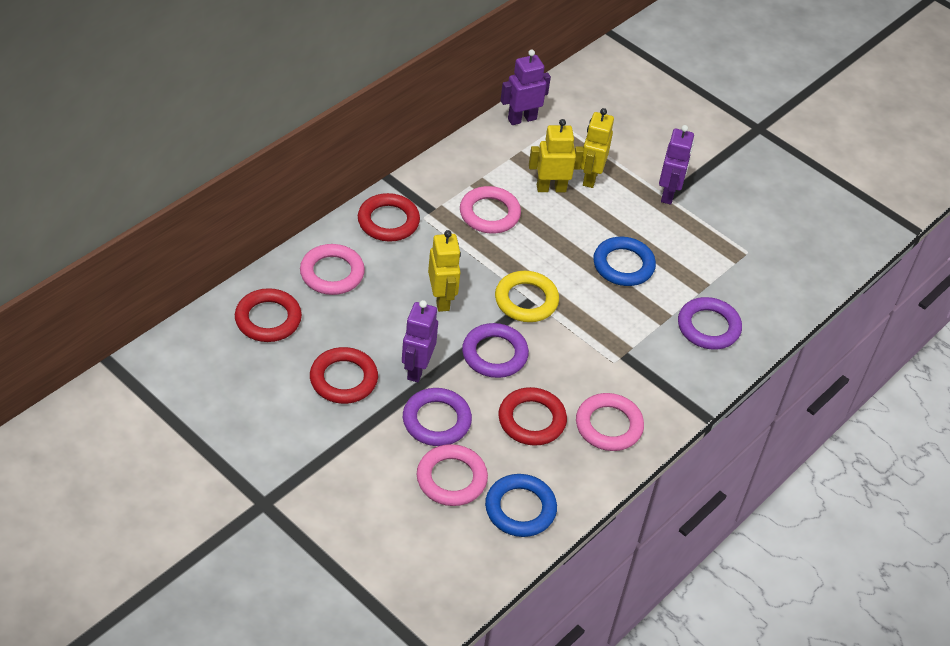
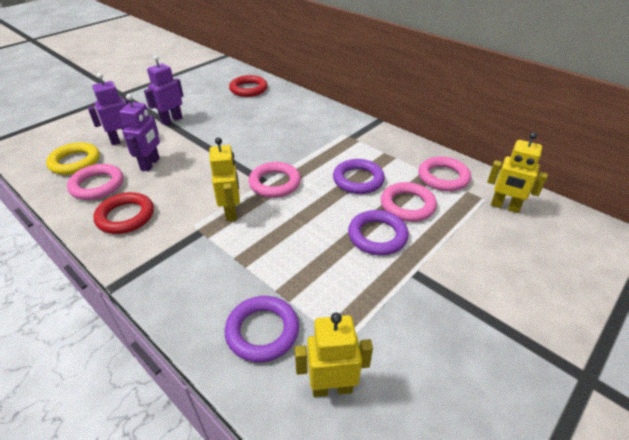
blue ring: 2 -> 0
red ring: 4 -> 2

